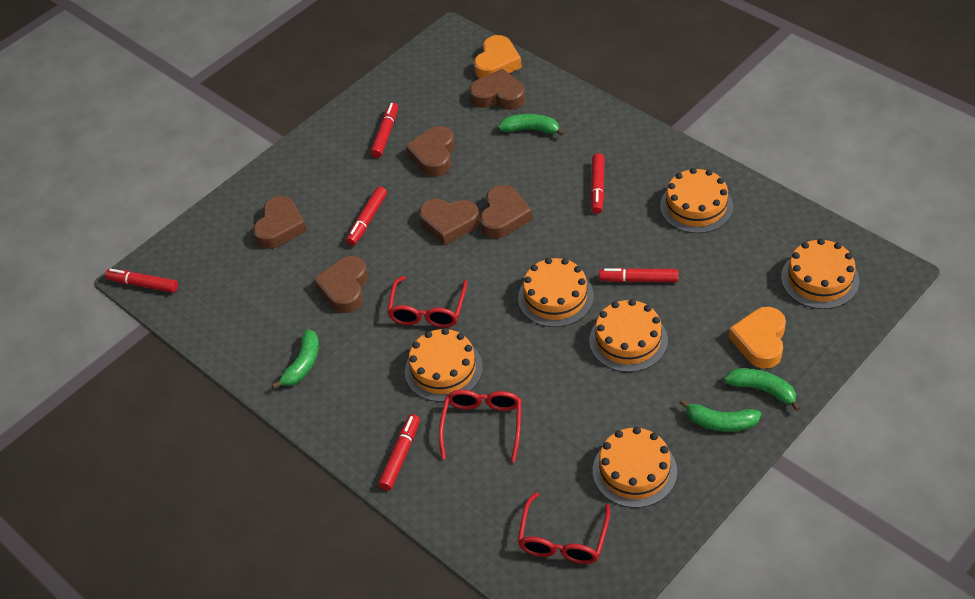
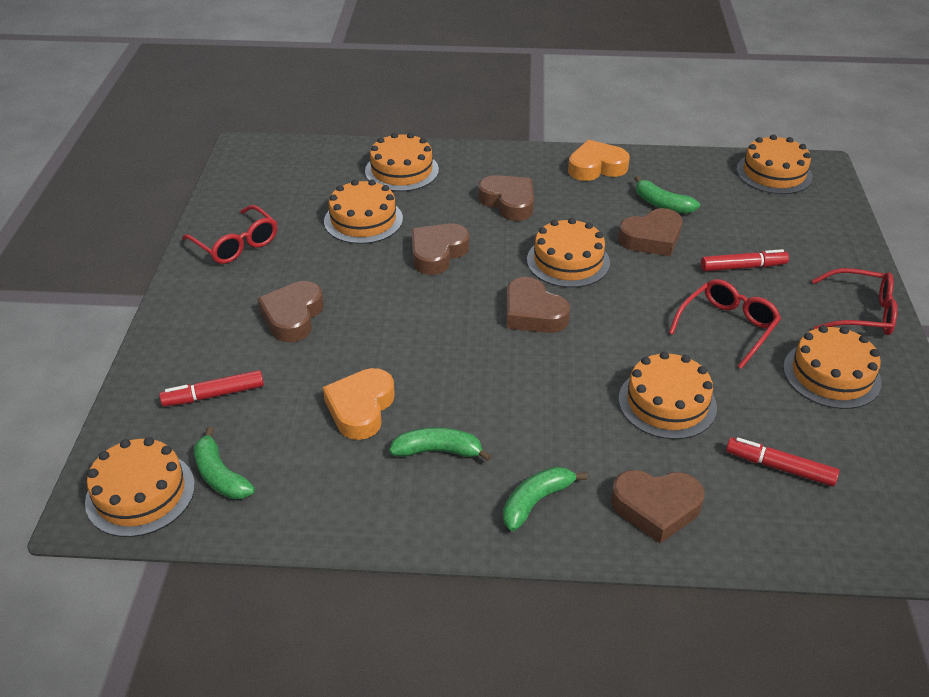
orange cake: 6 -> 7
red marker: 6 -> 3

